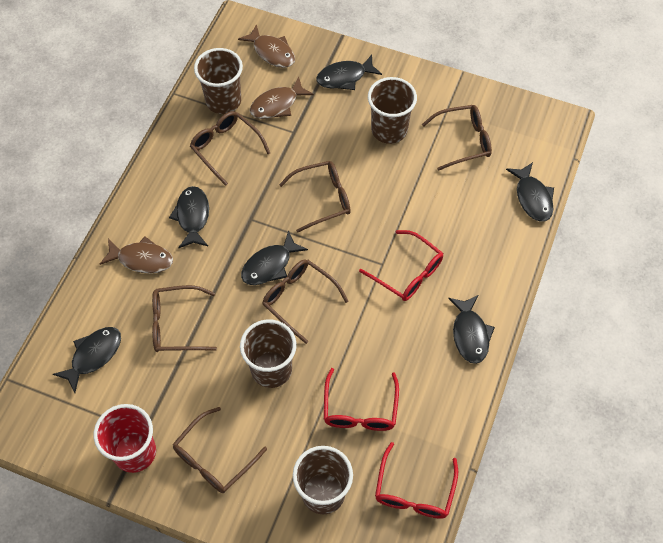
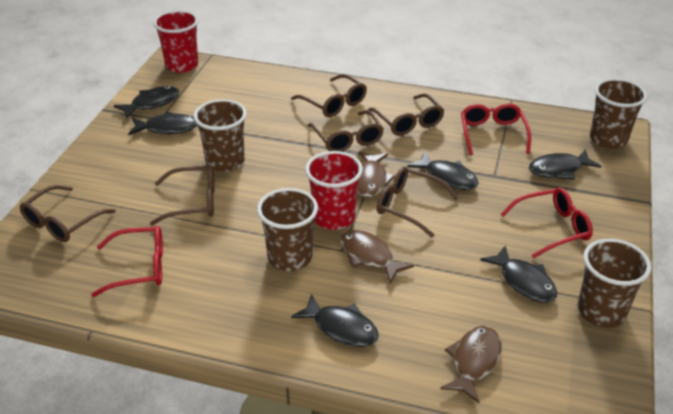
red cup: 1 -> 2

